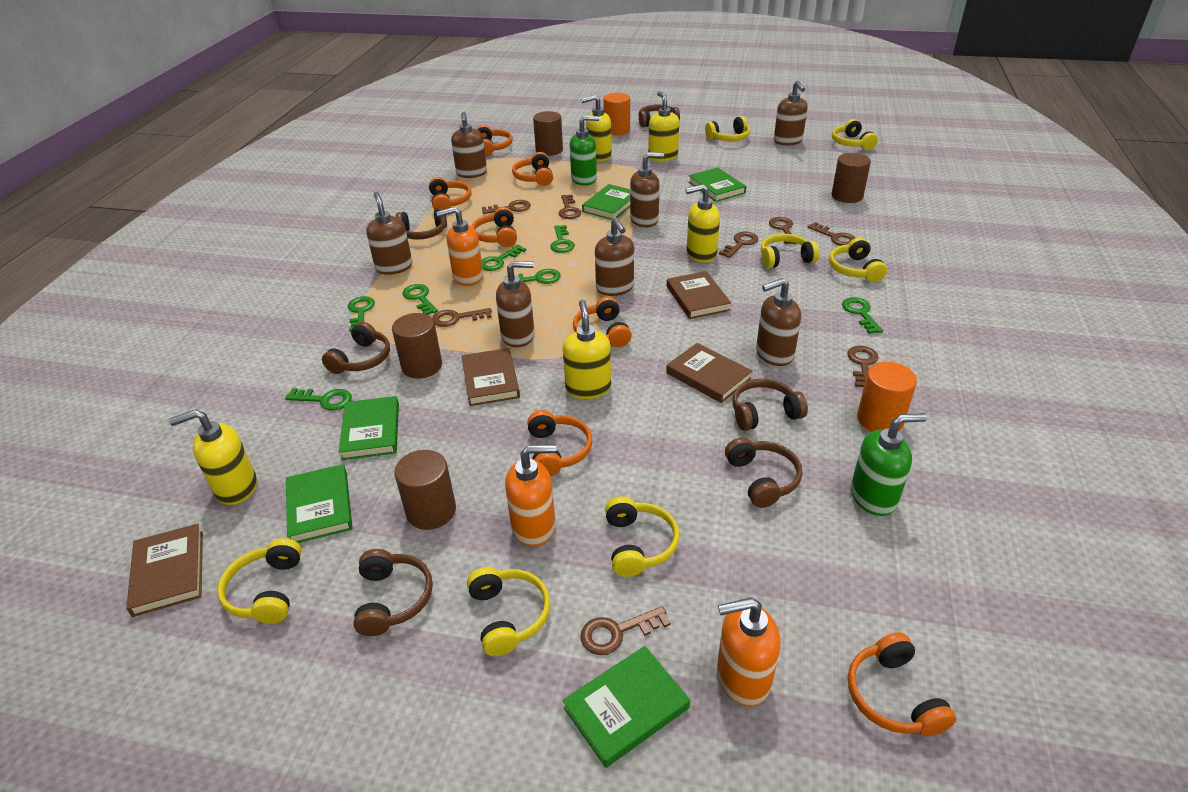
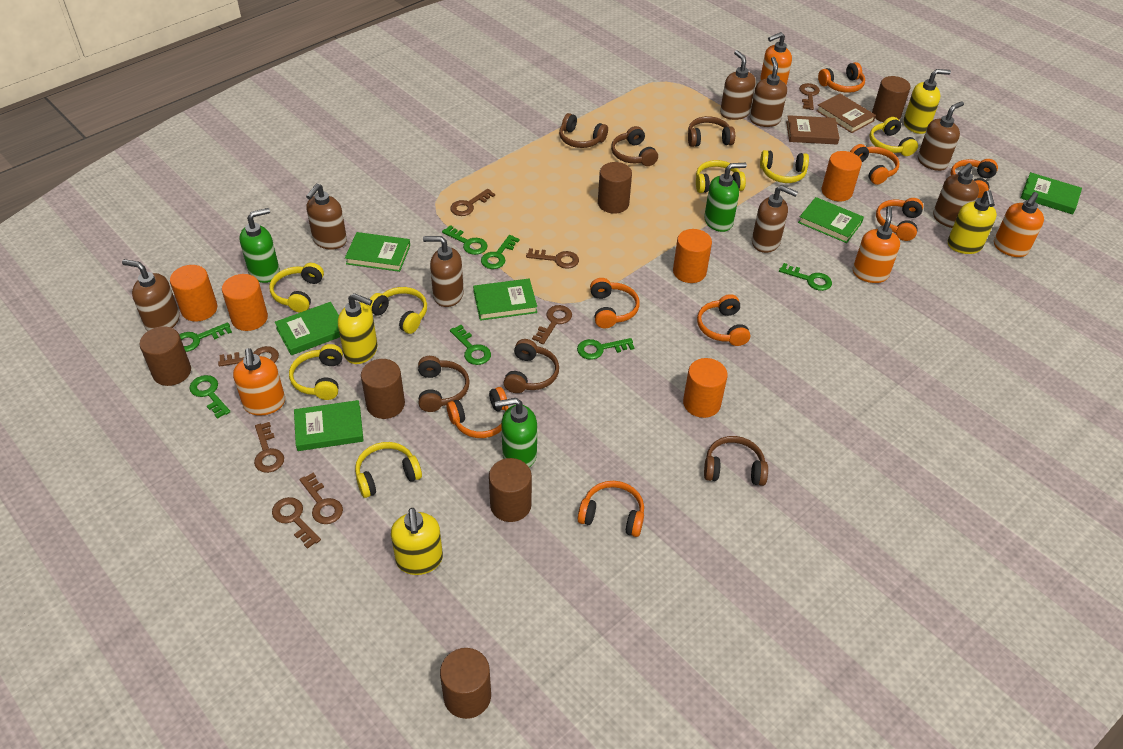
brown book: 4 -> 2
brown cylinder: 4 -> 6
brown soap dispenser: 7 -> 8
green book: 5 -> 6
green soap dispenser: 2 -> 3
orange cylinder: 2 -> 5
orange headphones: 7 -> 8
orange soap dispenser: 3 -> 4
yellow soap dispenser: 5 -> 4

